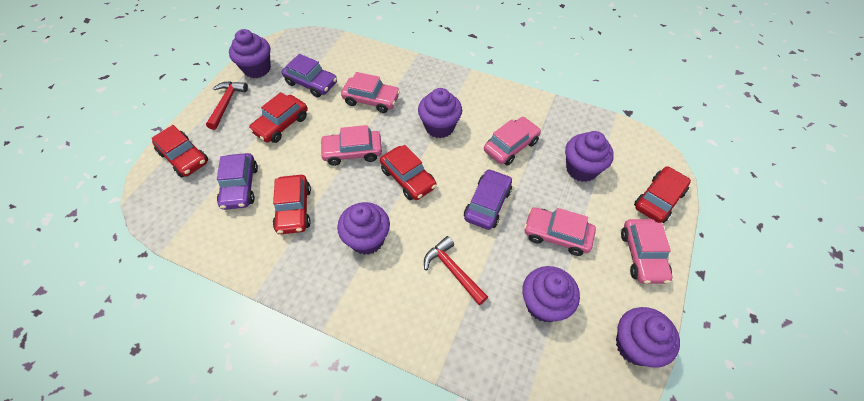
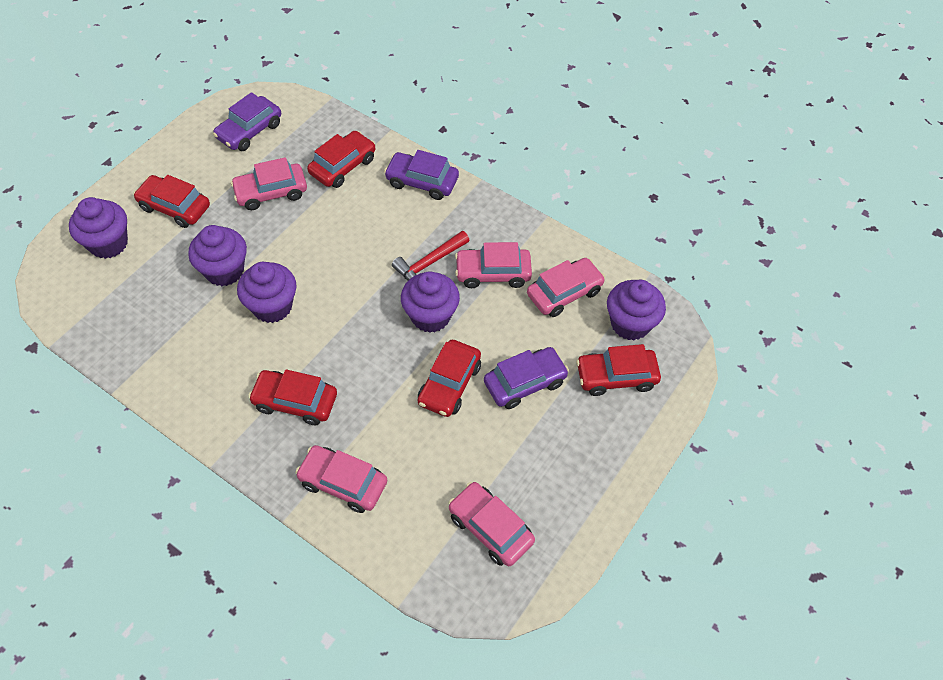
purple cupcake: 6 -> 5
red hammer: 2 -> 1

